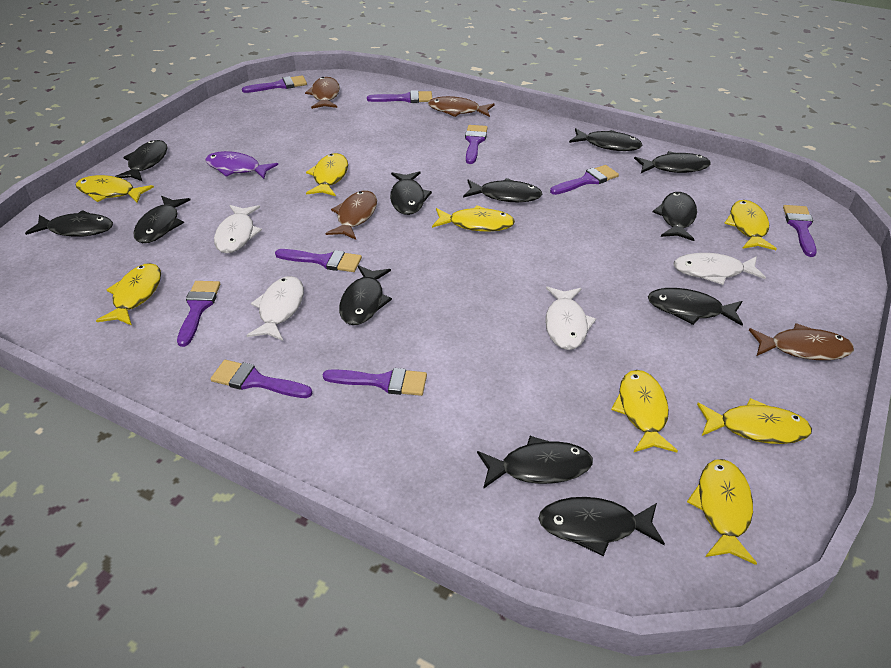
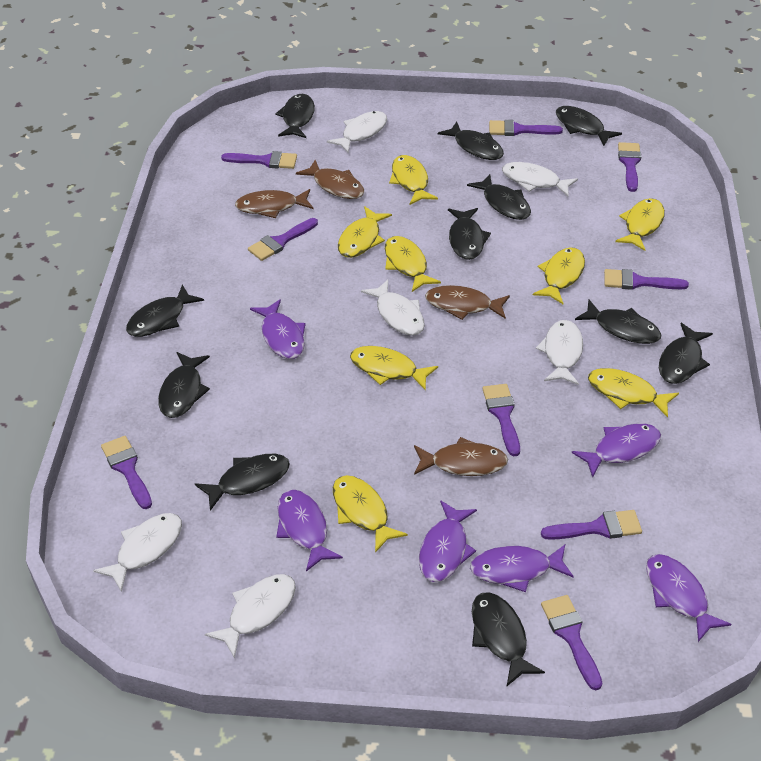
black fish: 12 -> 11
purple fish: 1 -> 6
white fish: 4 -> 6

